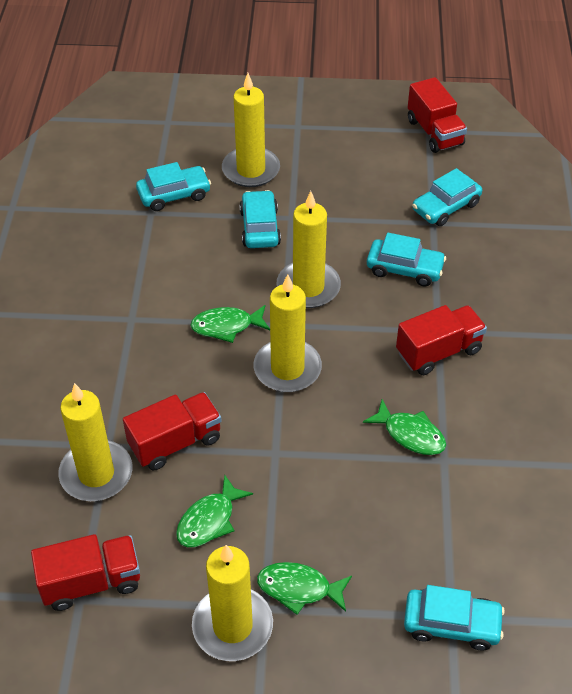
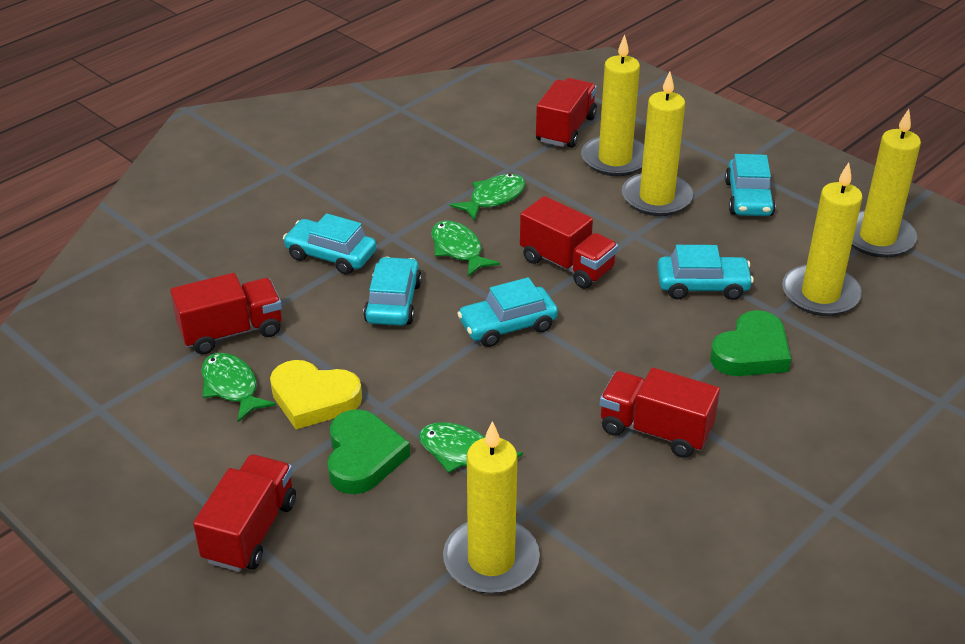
green heart: 0 -> 2
red truck: 4 -> 5
yellow heart: 0 -> 1

